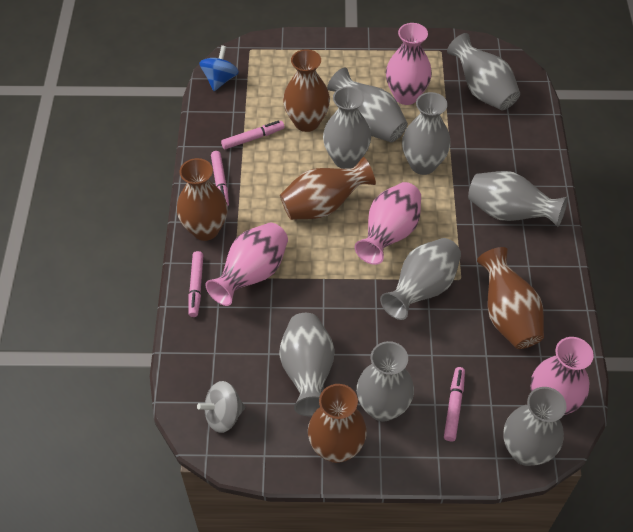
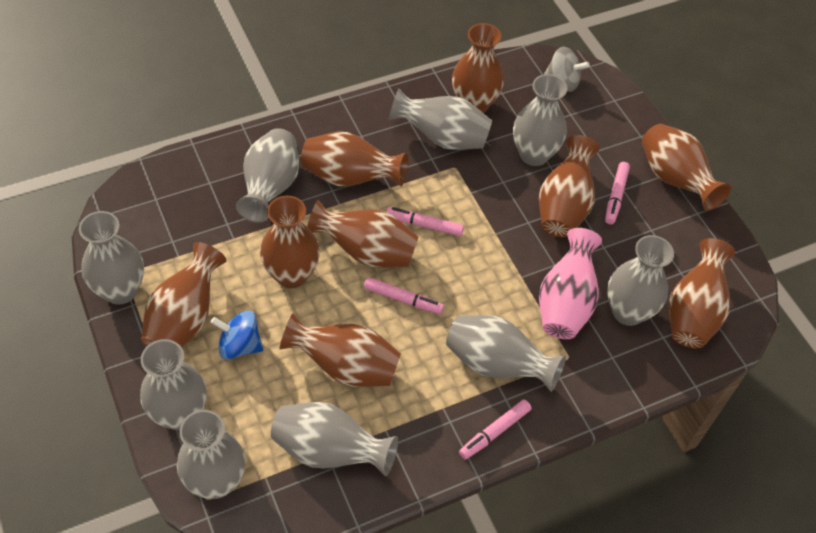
brown vase: 5 -> 9
pink vase: 4 -> 1

